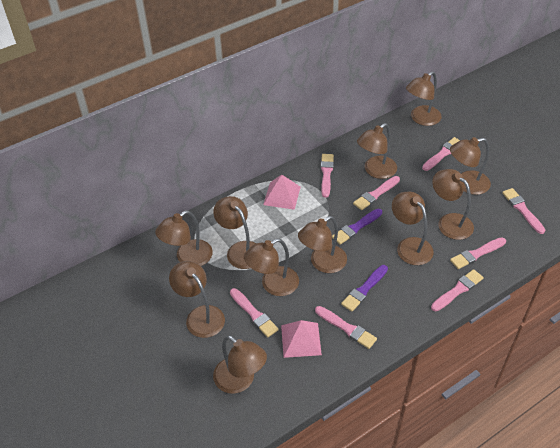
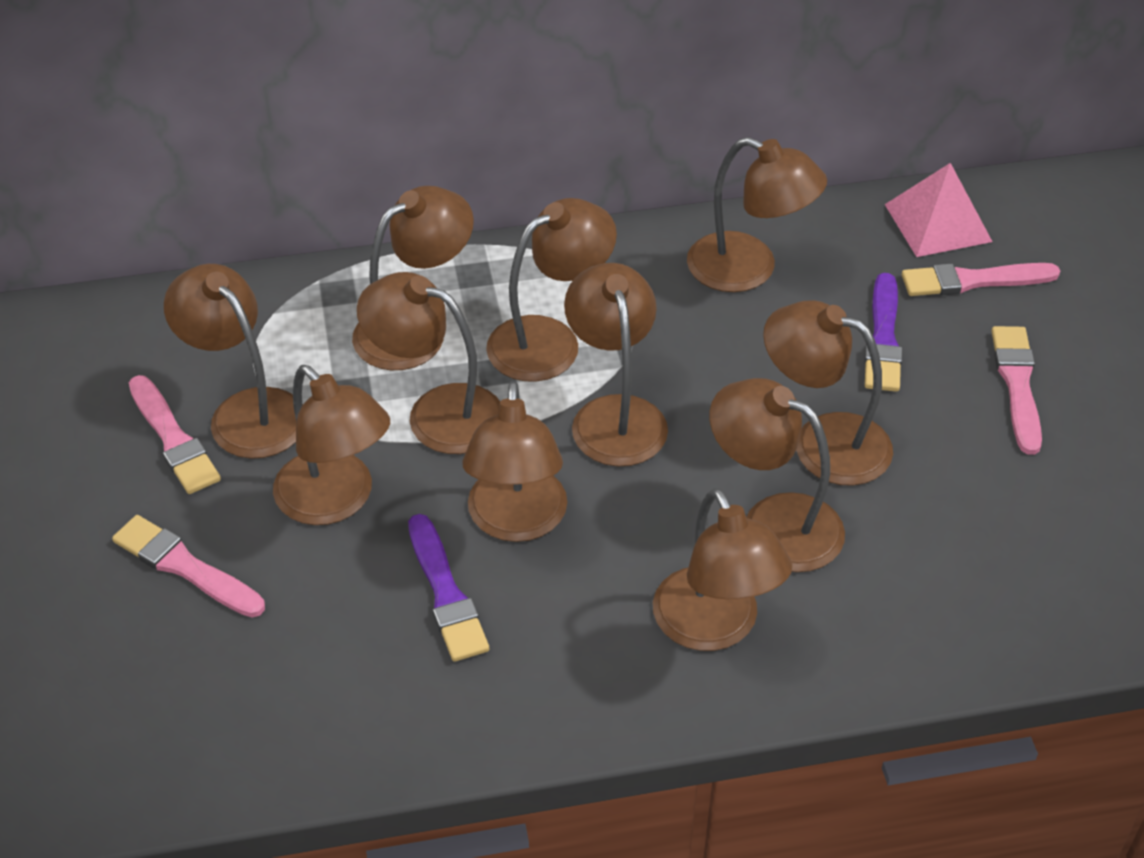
pink brush: 8 -> 4
pink pyramid: 2 -> 1

